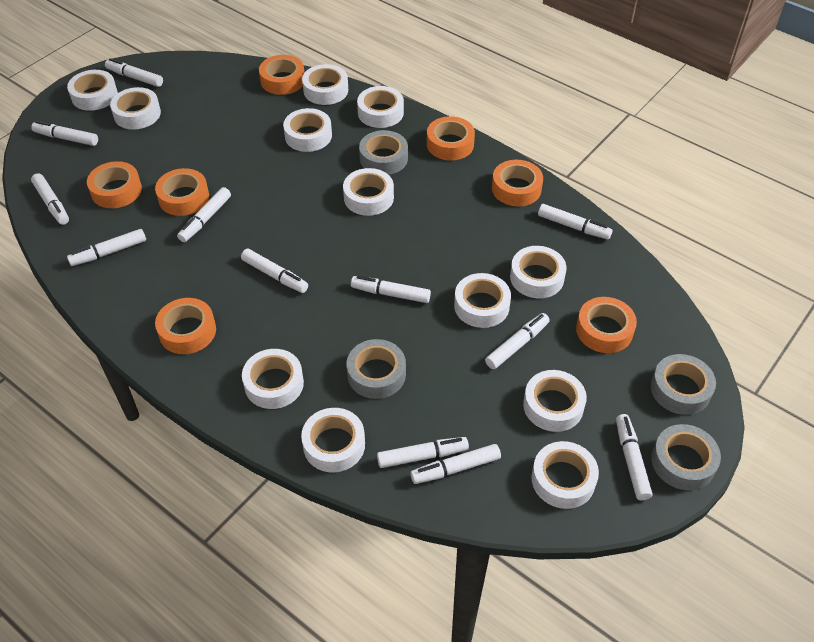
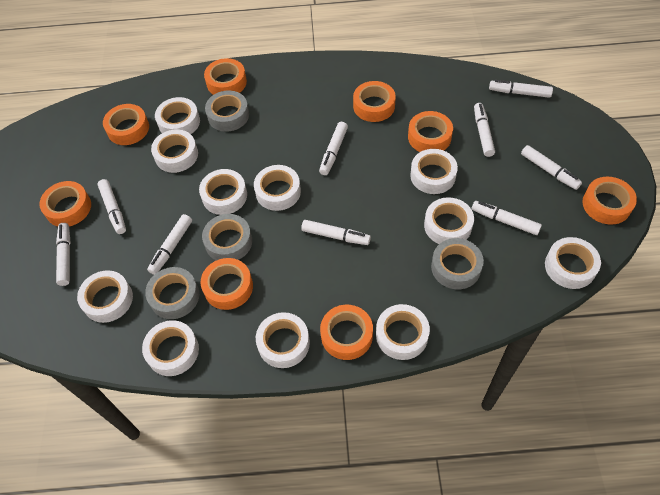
orange tape: 7 -> 8
white marker: 12 -> 9
white tape: 12 -> 11

